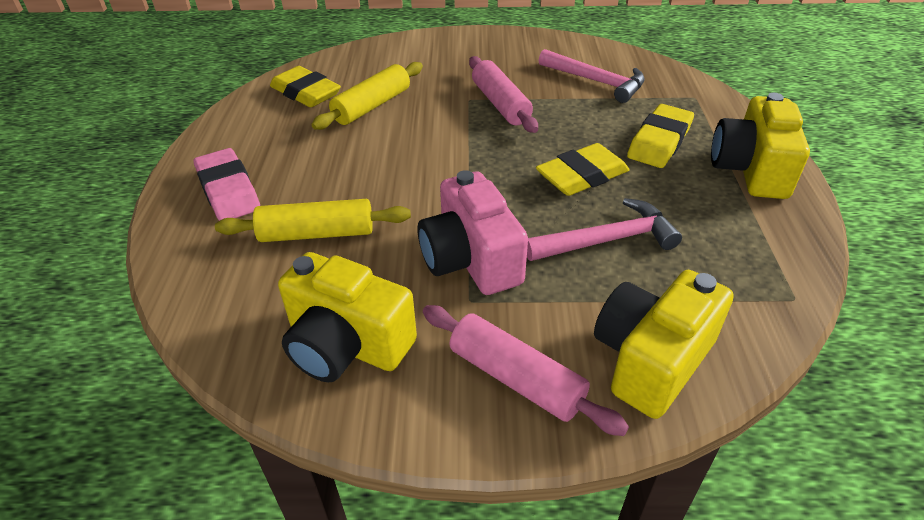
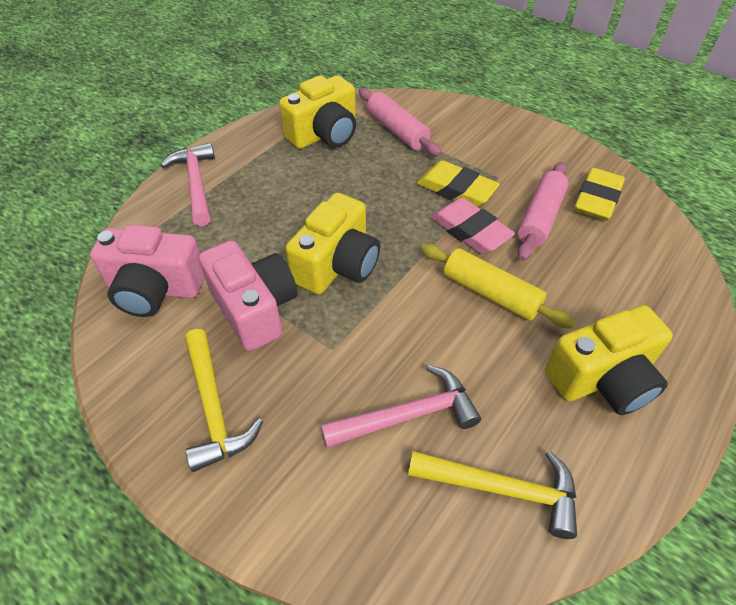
pink camera: 1 -> 2
yellow eraser: 3 -> 2
yellow hammer: 0 -> 2
yellow rolling pin: 2 -> 1

